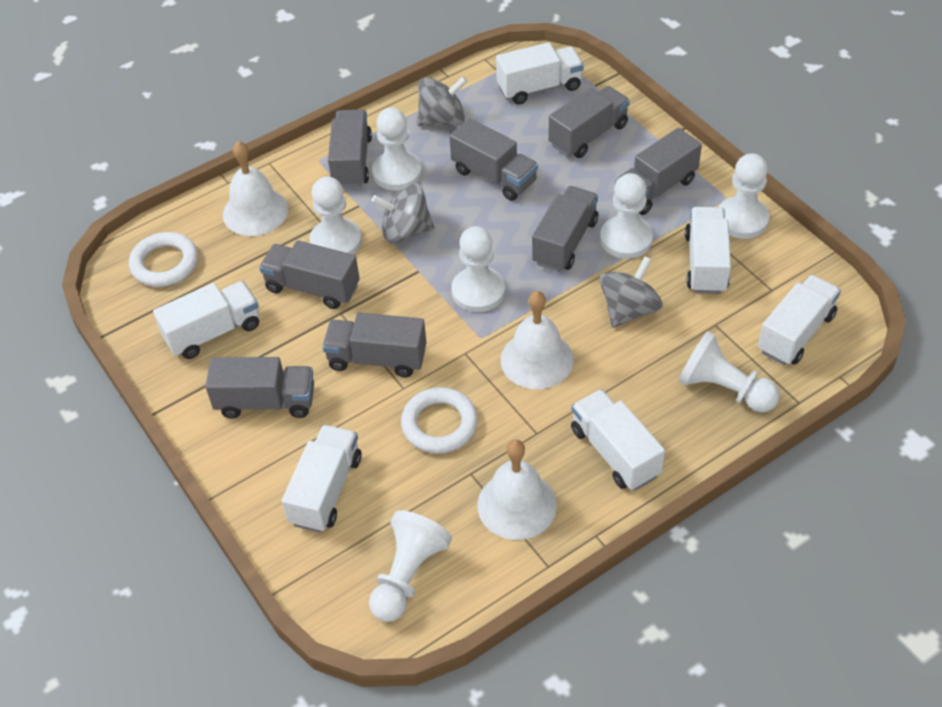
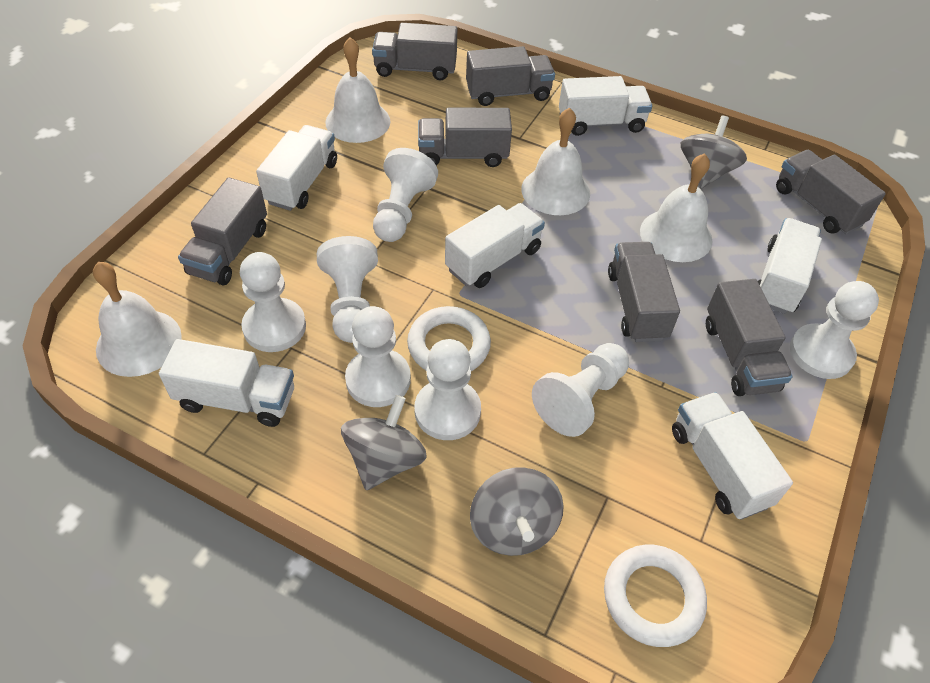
grey truck: 8 -> 7
white bell: 3 -> 4

